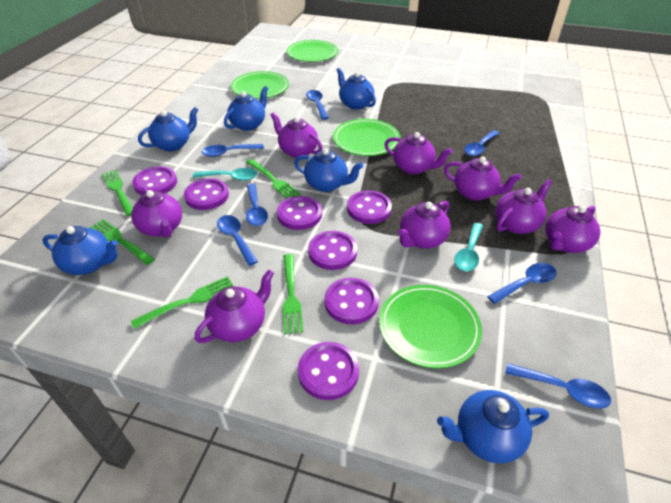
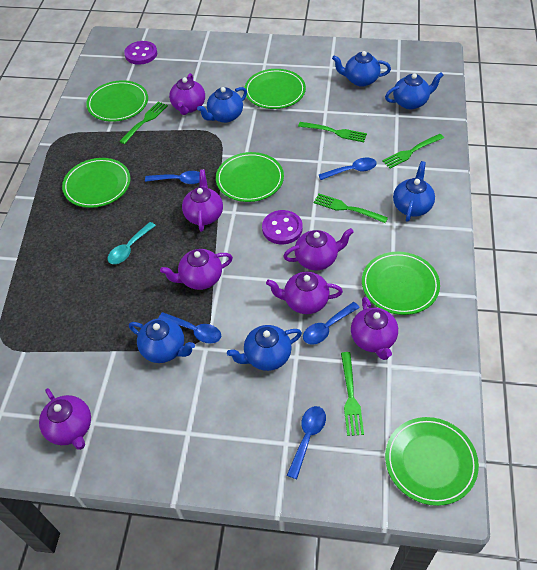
blue spoon: 7 -> 5
green plate: 4 -> 6
purple button: 7 -> 2
purple teapot: 8 -> 7
turquoise spoon: 2 -> 1

